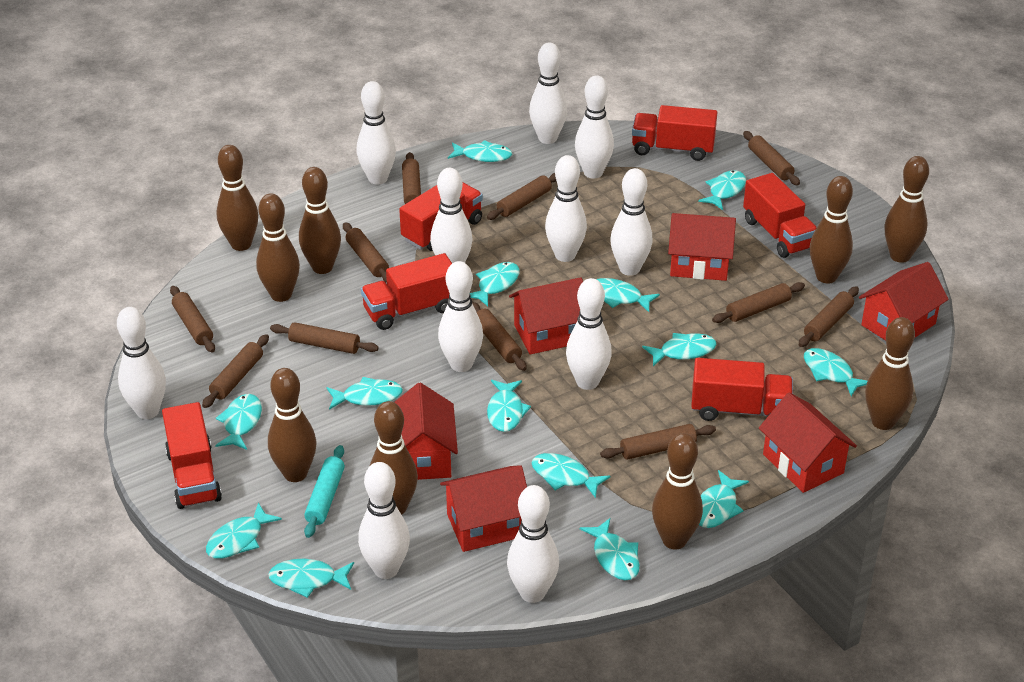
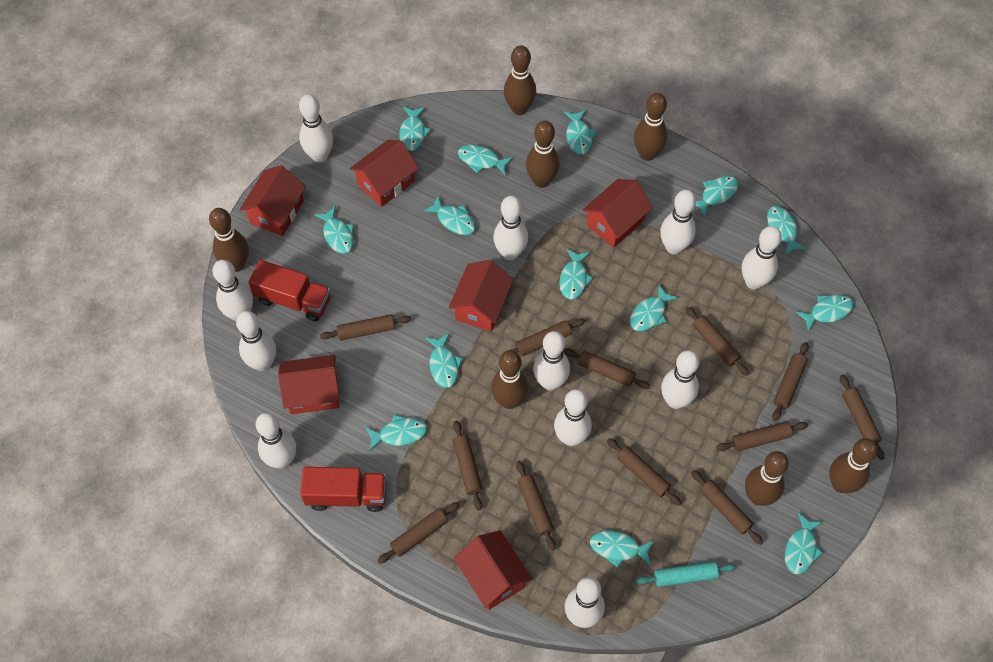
brown bowling pin: 9 -> 7
brown rolling pin: 11 -> 12
red truck: 6 -> 2

